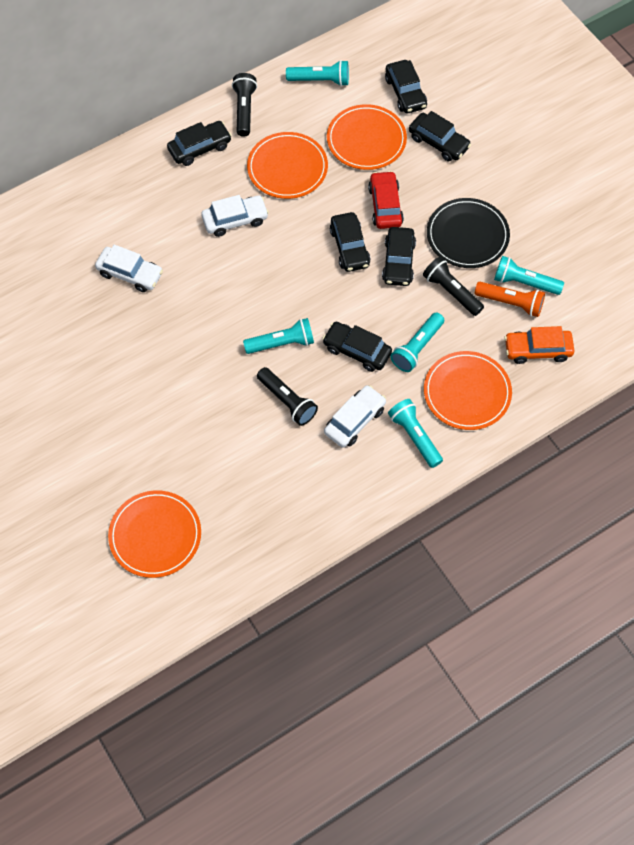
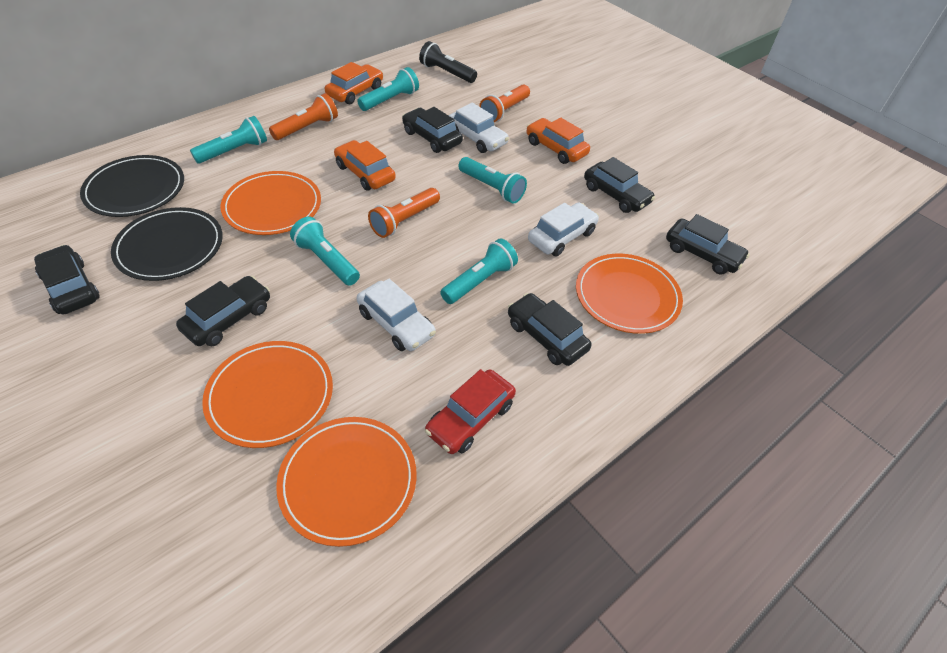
black flashlight: 3 -> 1
black plate: 1 -> 2
orange car: 1 -> 3
orange flashlight: 1 -> 3

